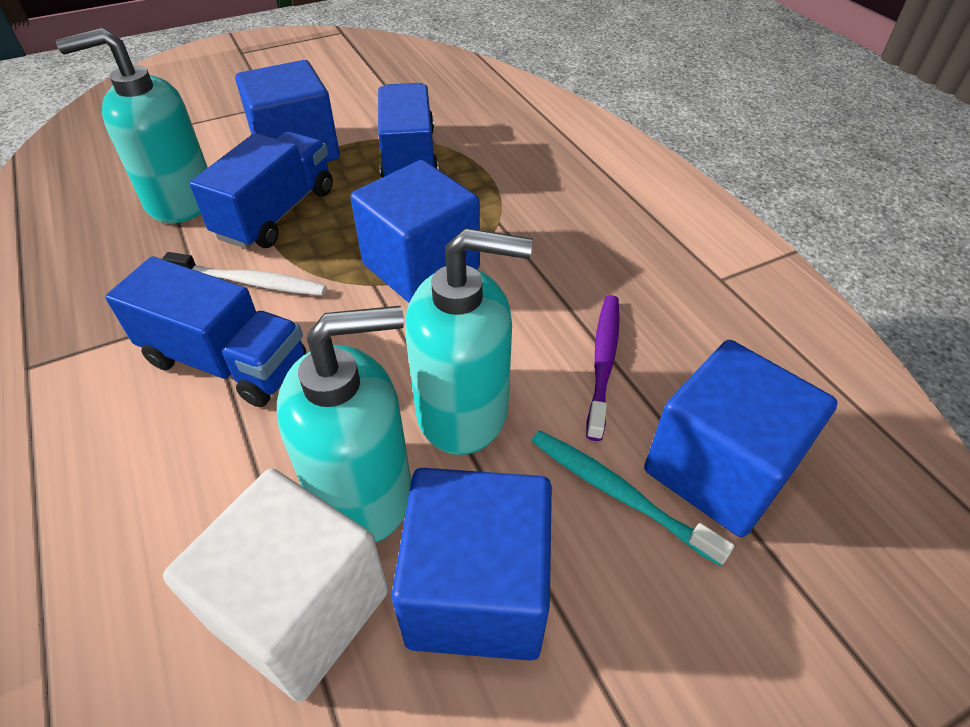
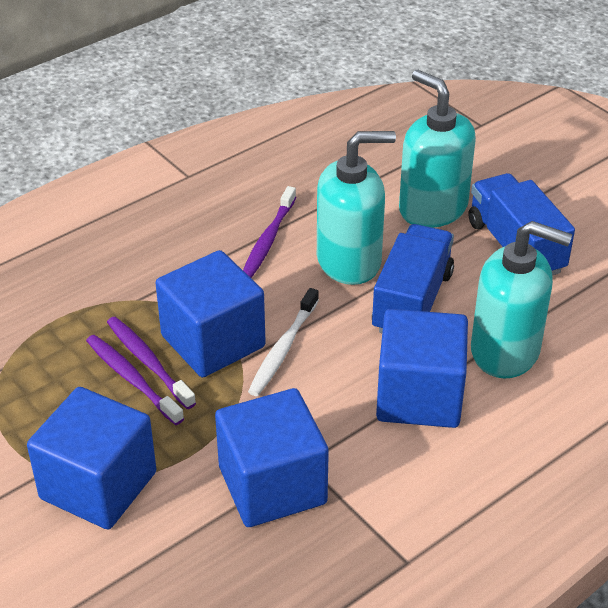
blue truck: 3 -> 2
purple toothbrush: 1 -> 3
turquoise toothbrush: 1 -> 0
white cube: 1 -> 0

